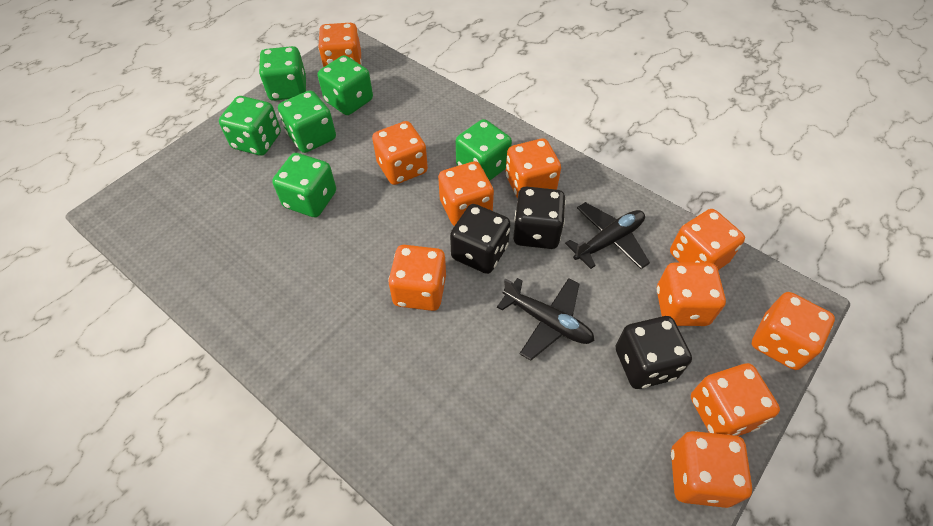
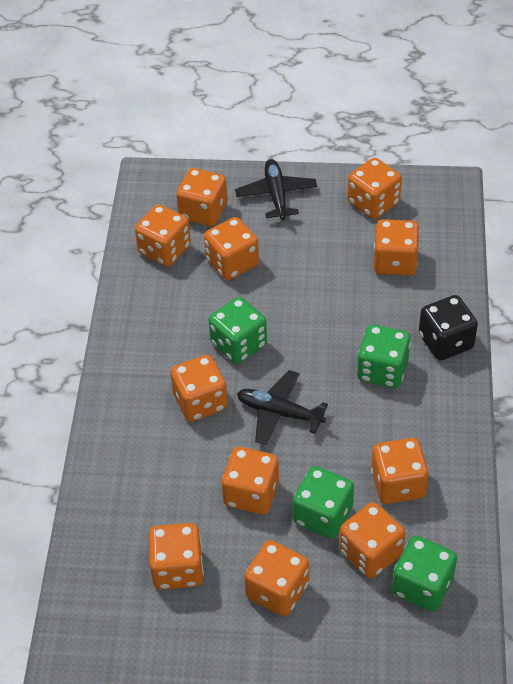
black dice: 3 -> 1
green dice: 6 -> 4
orange dice: 10 -> 11

